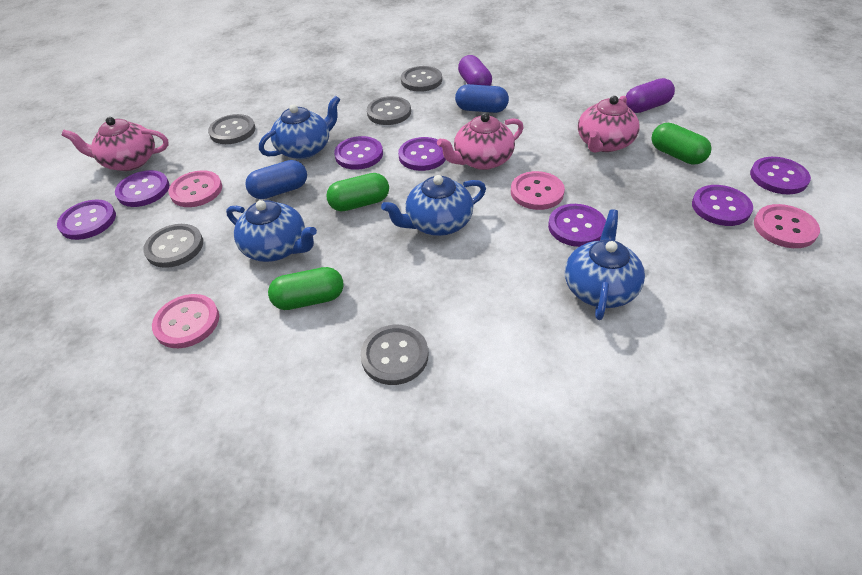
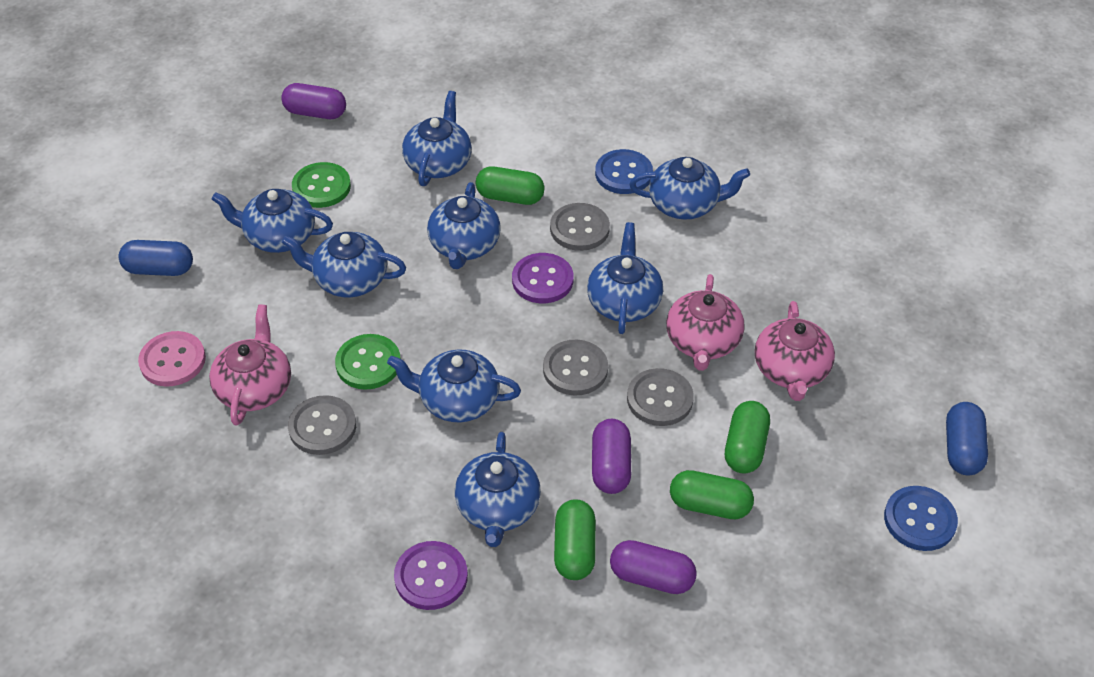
blue button: 0 -> 2
blue teapot: 4 -> 8
green button: 0 -> 2
green capsule: 3 -> 4
grey button: 5 -> 4
pink button: 4 -> 1
purple button: 7 -> 2
purple capsule: 2 -> 3

